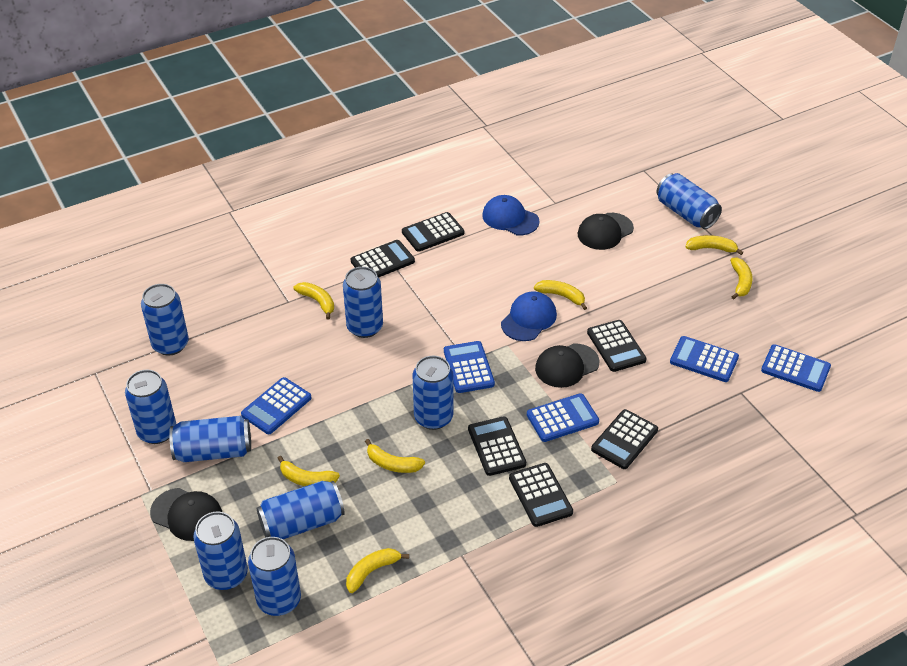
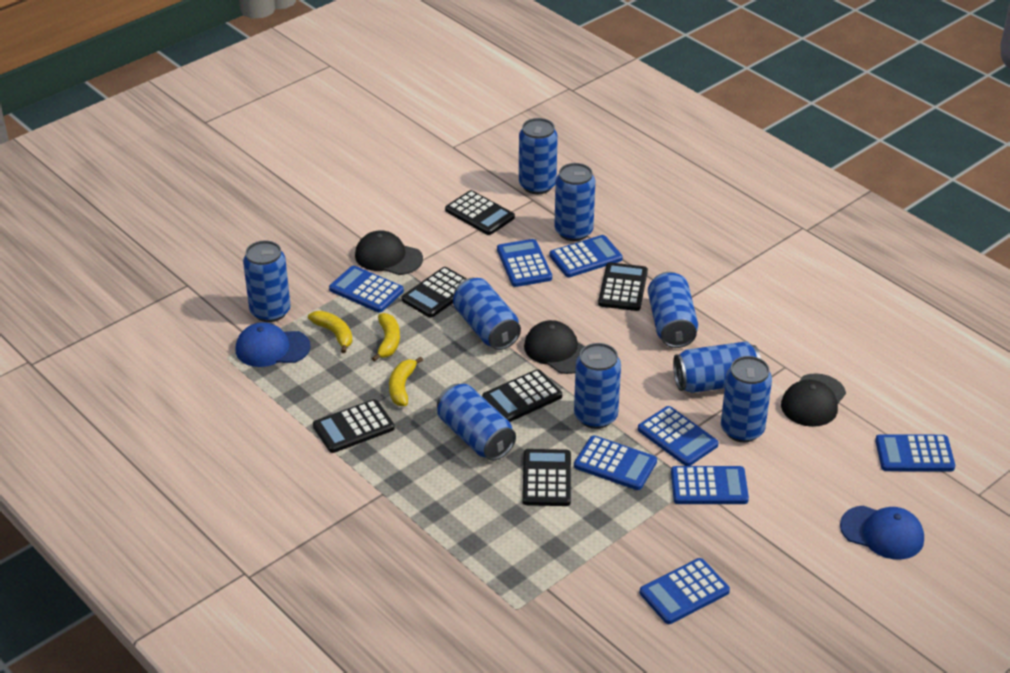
blue calculator: 5 -> 8
yellow banana: 7 -> 3

